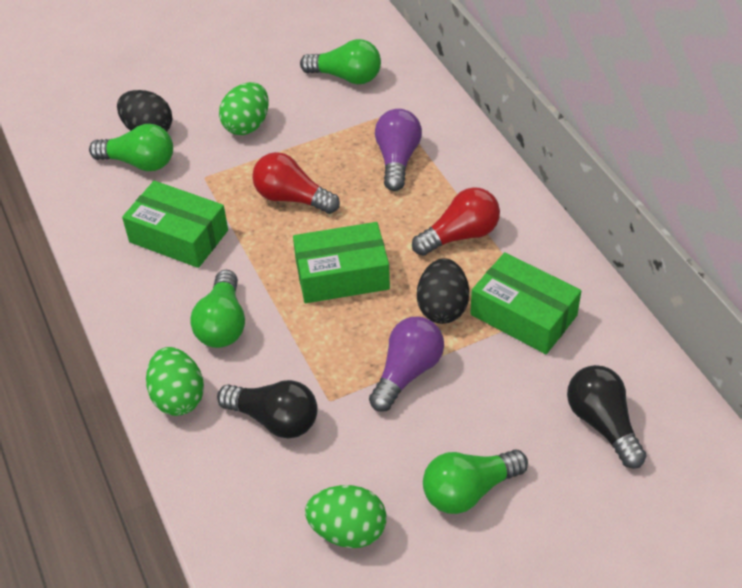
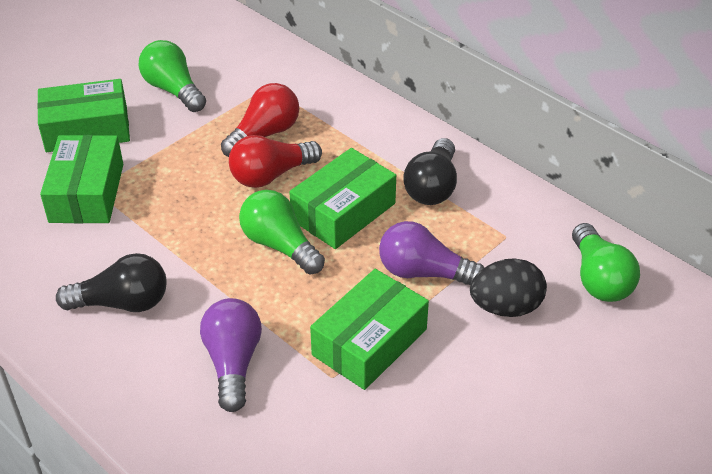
black egg: 2 -> 1
green box: 3 -> 4
green egg: 3 -> 0
green light bulb: 4 -> 3

